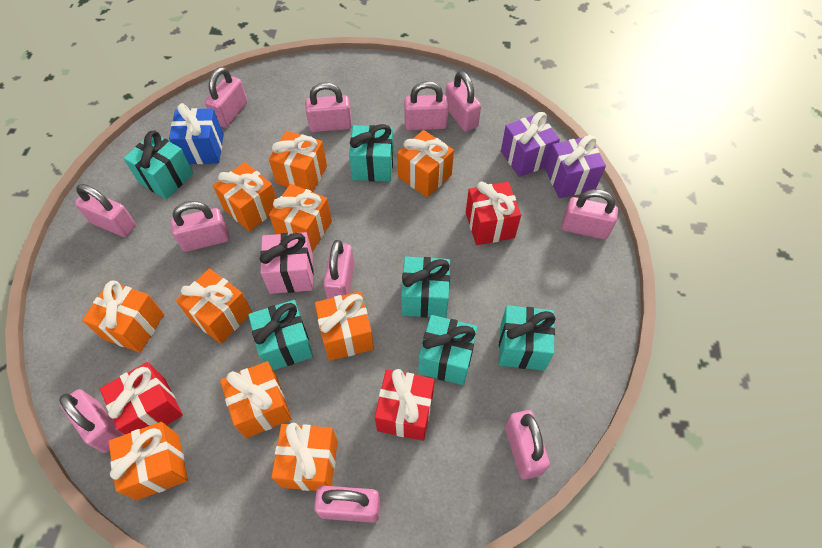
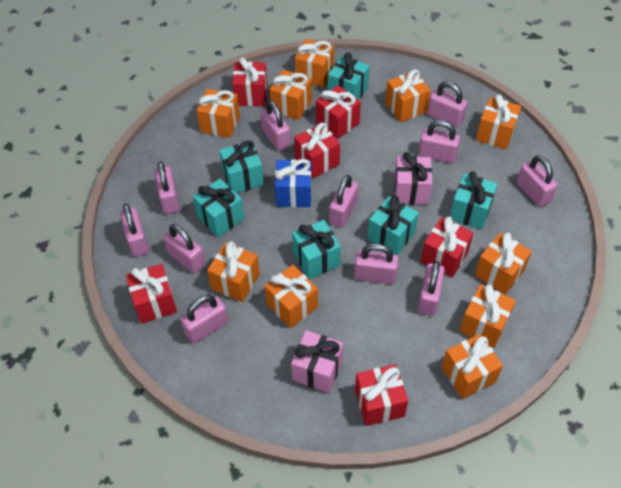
pink gift: 1 -> 2
purple gift: 2 -> 0
red gift: 3 -> 6

